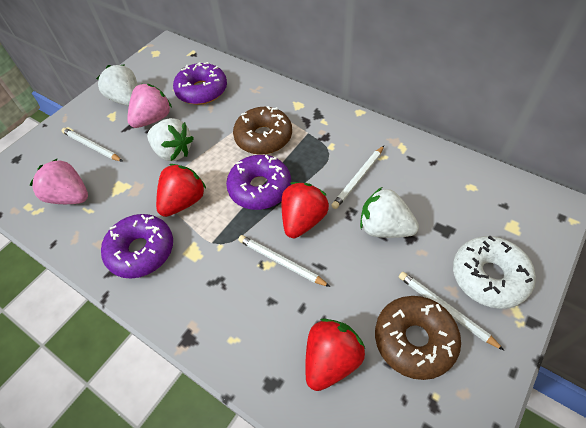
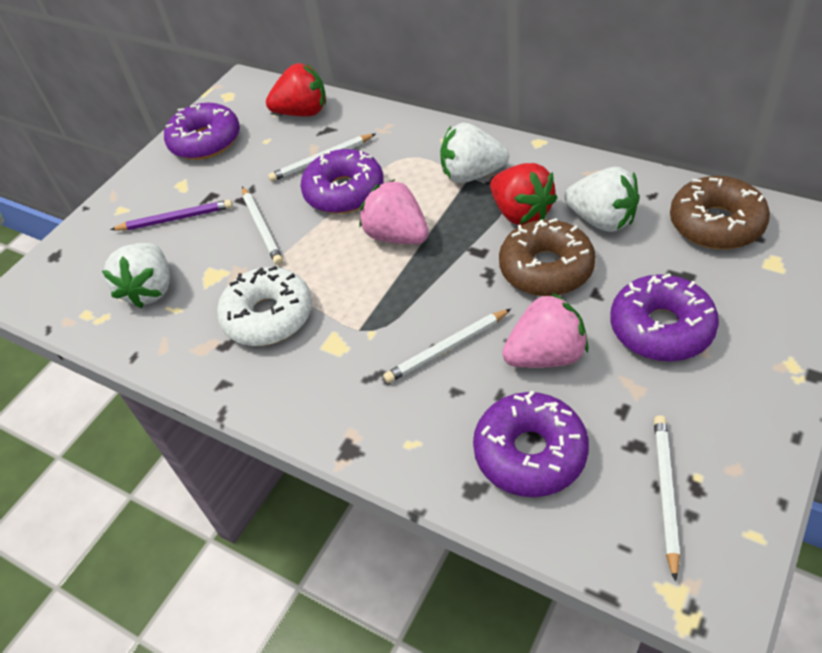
purple donut: 3 -> 4
purple pencil: 0 -> 1
red strawberry: 3 -> 2

